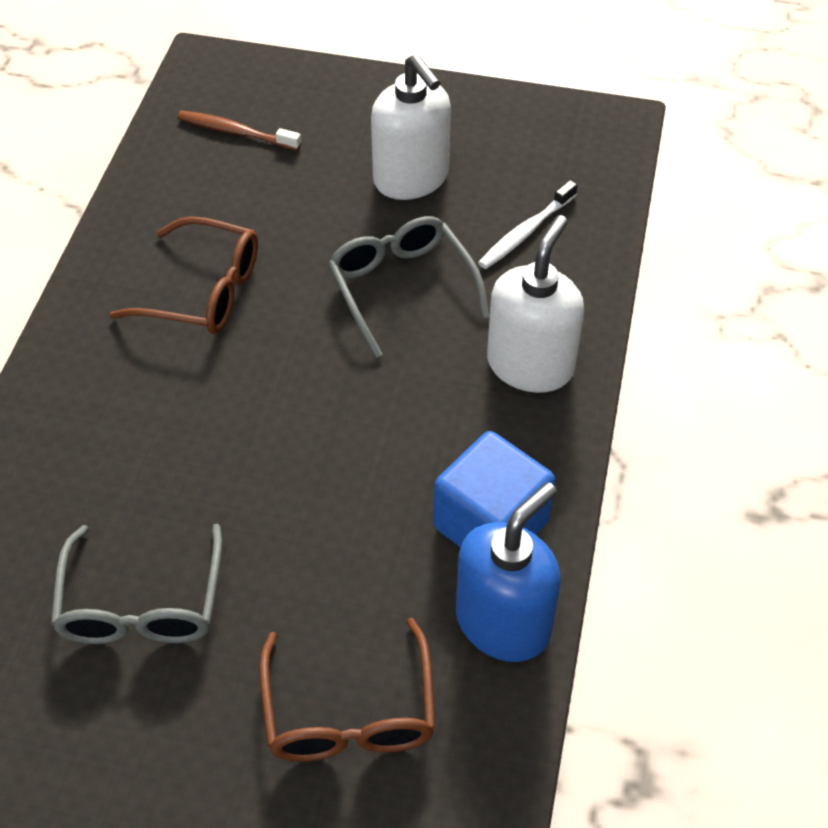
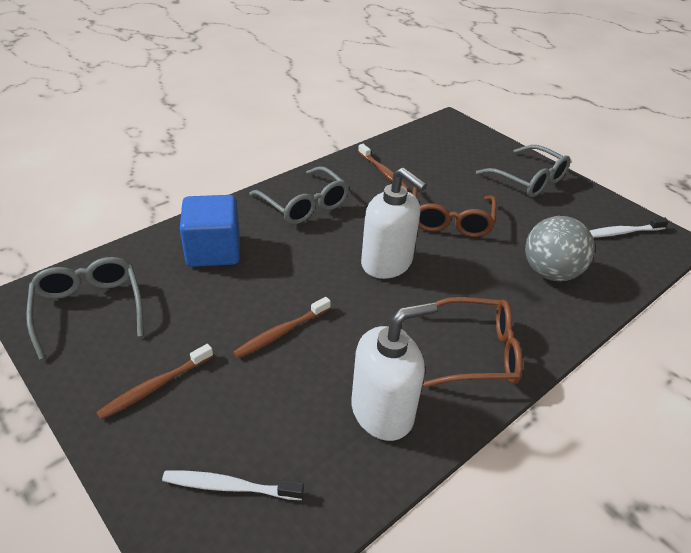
blue soap dispenser: 1 -> 0
brown toothbrush: 1 -> 3
grey ball: 0 -> 1
grey glasses: 2 -> 3
white toothbrush: 1 -> 2

